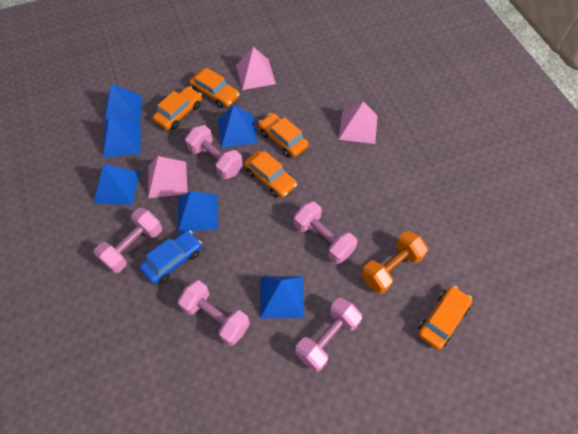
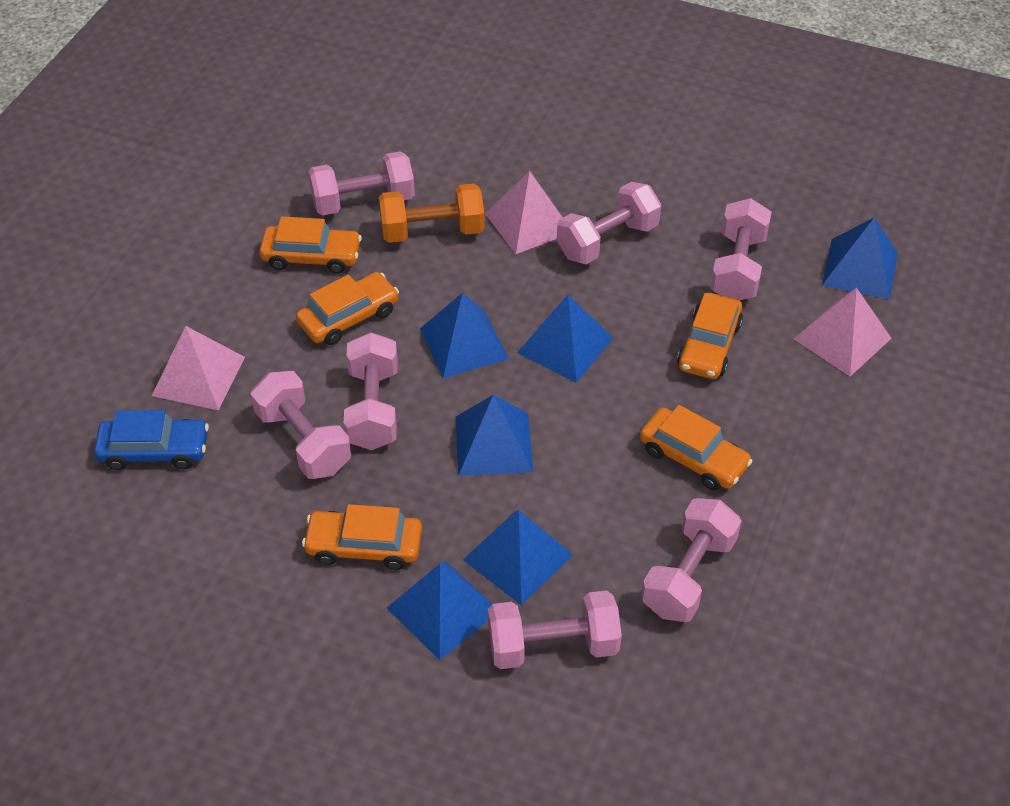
pink dumbbell: 5 -> 7

